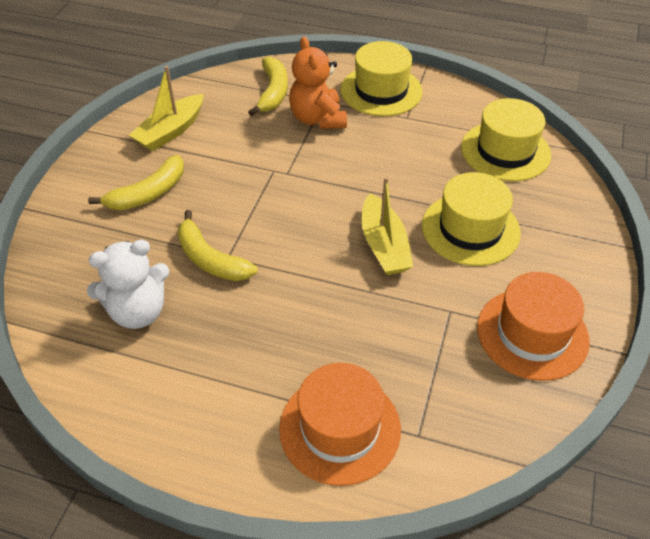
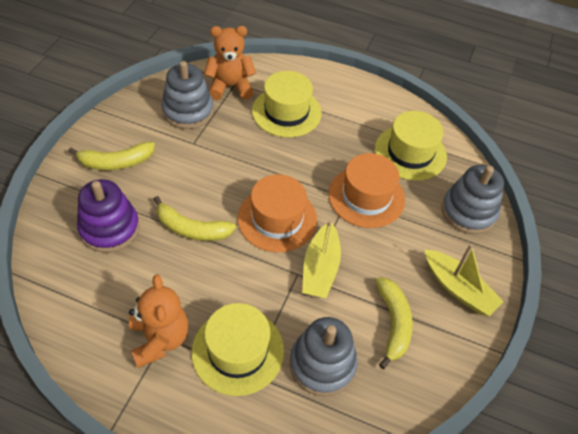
grey stacking toy: 0 -> 3
orange teddy bear: 1 -> 2
purple stacking toy: 0 -> 1
white teddy bear: 1 -> 0

